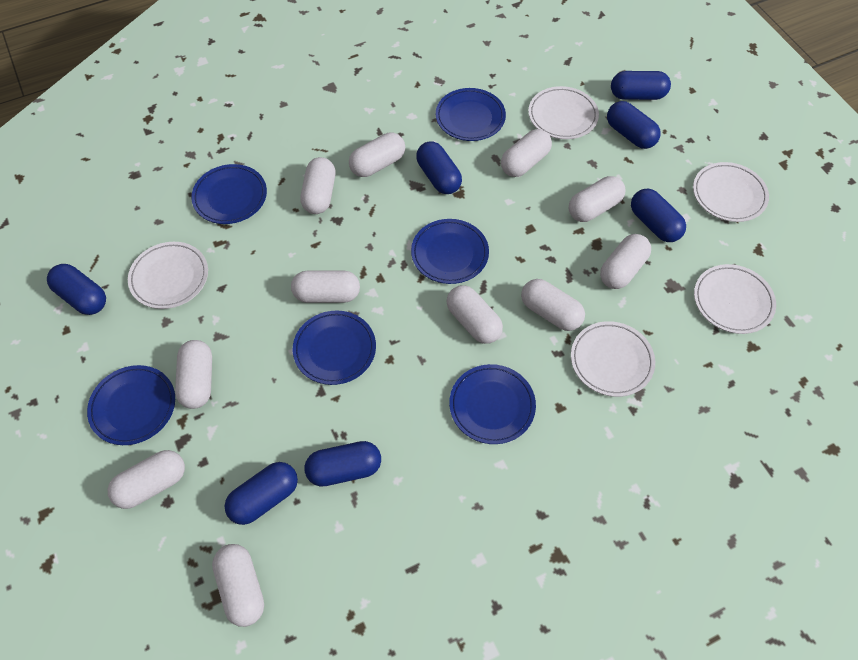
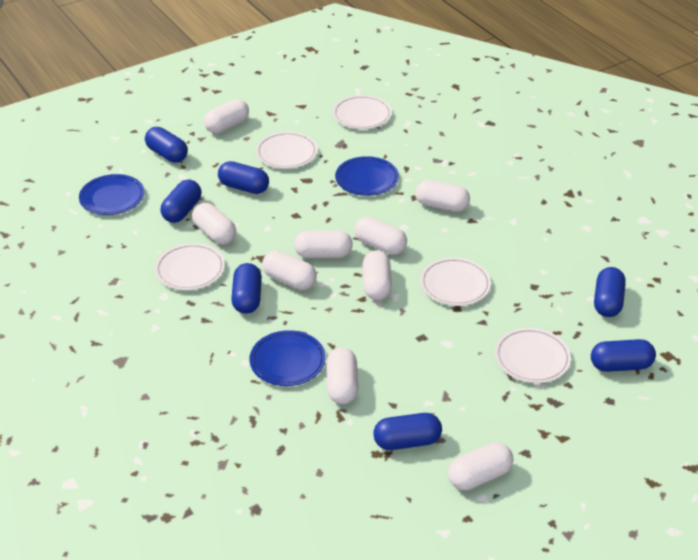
blue plate: 6 -> 3
white capsule: 11 -> 9

